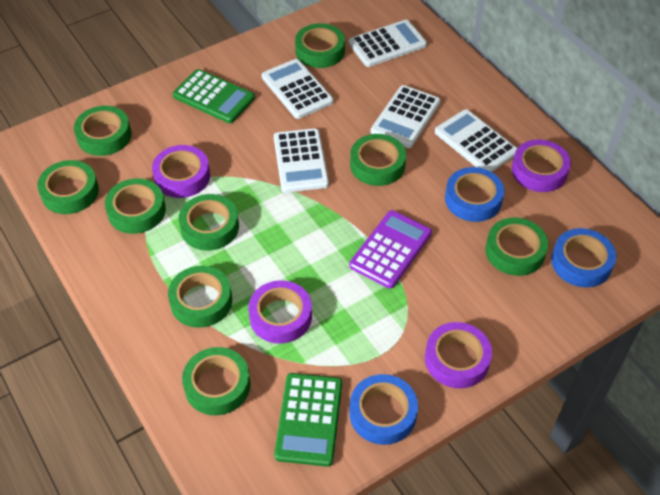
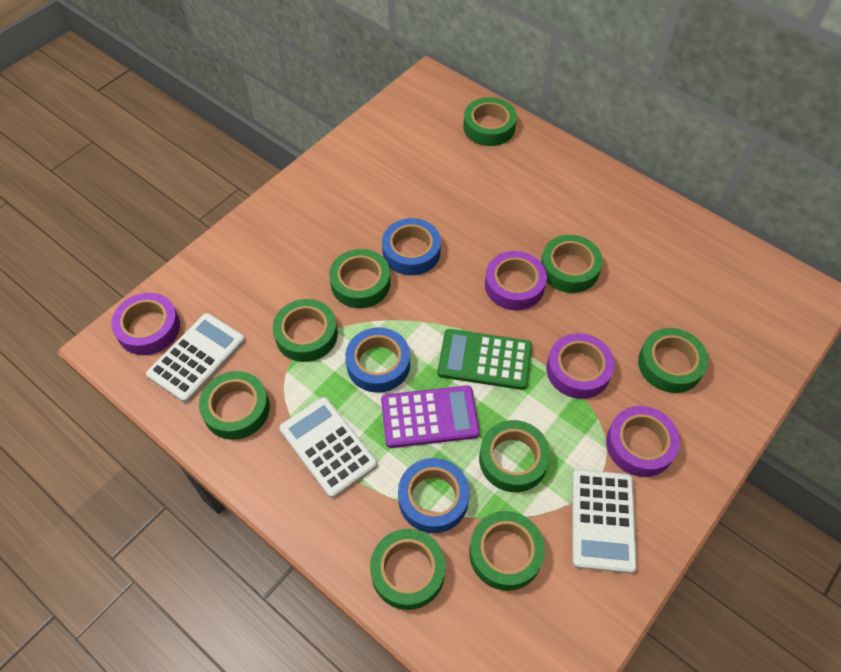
green calculator: 2 -> 1
white calculator: 5 -> 3

